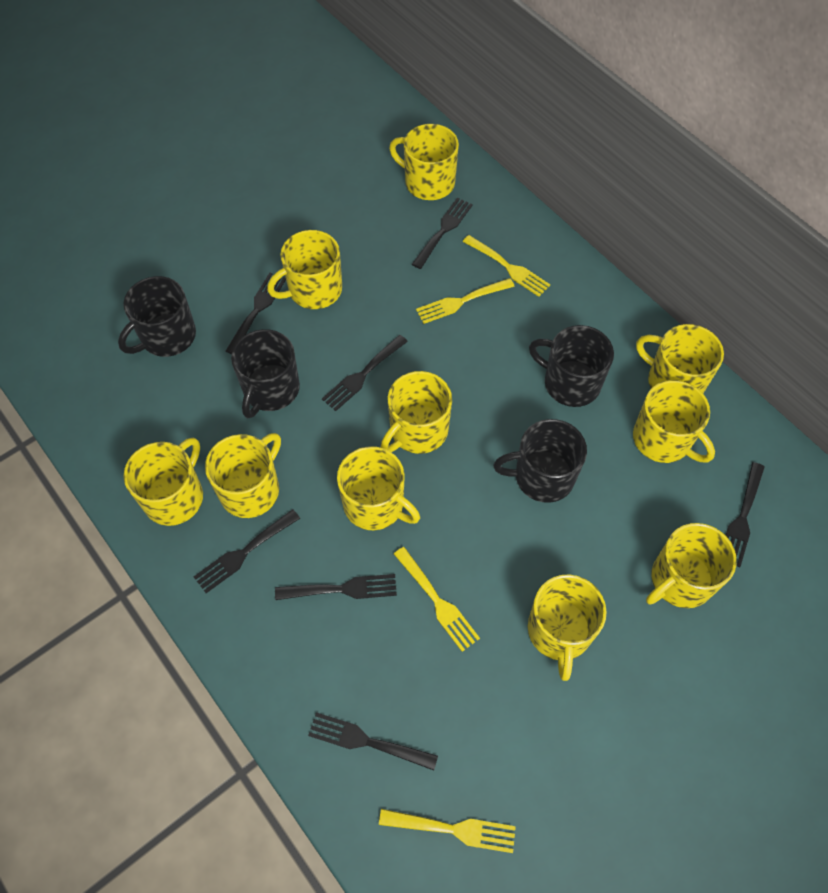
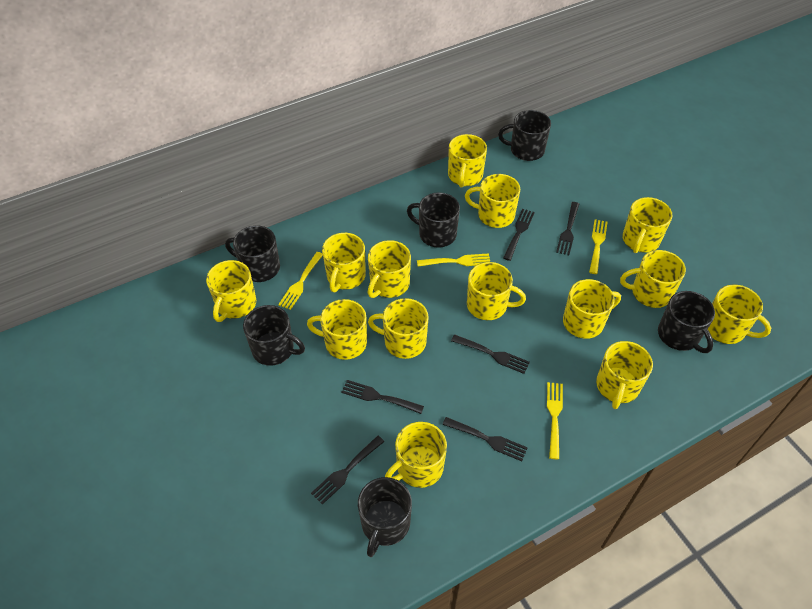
black fork: 7 -> 6
black mug: 4 -> 6
yellow mug: 10 -> 14

